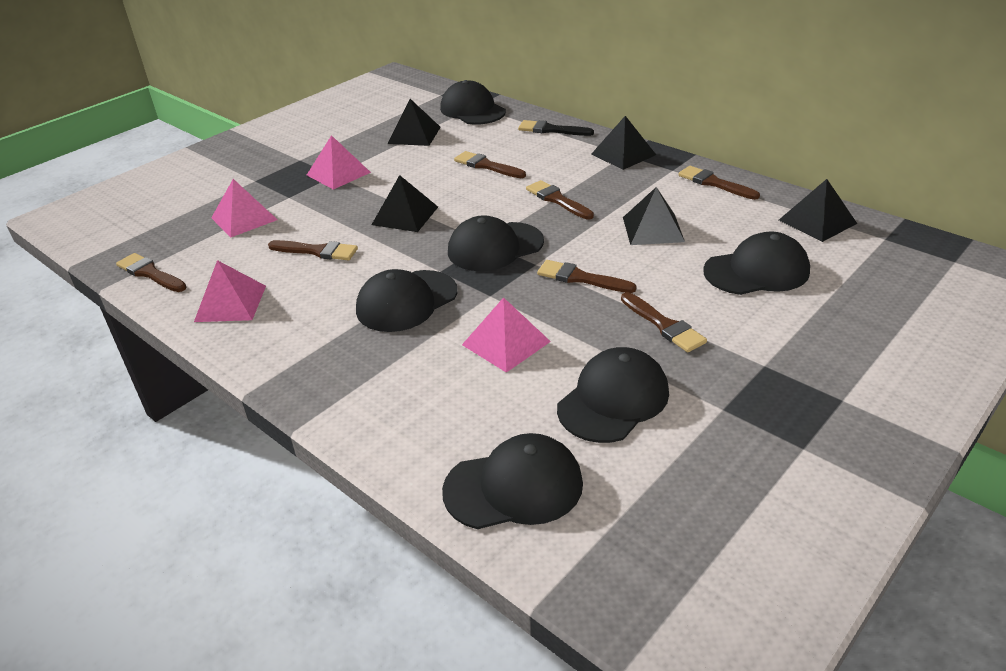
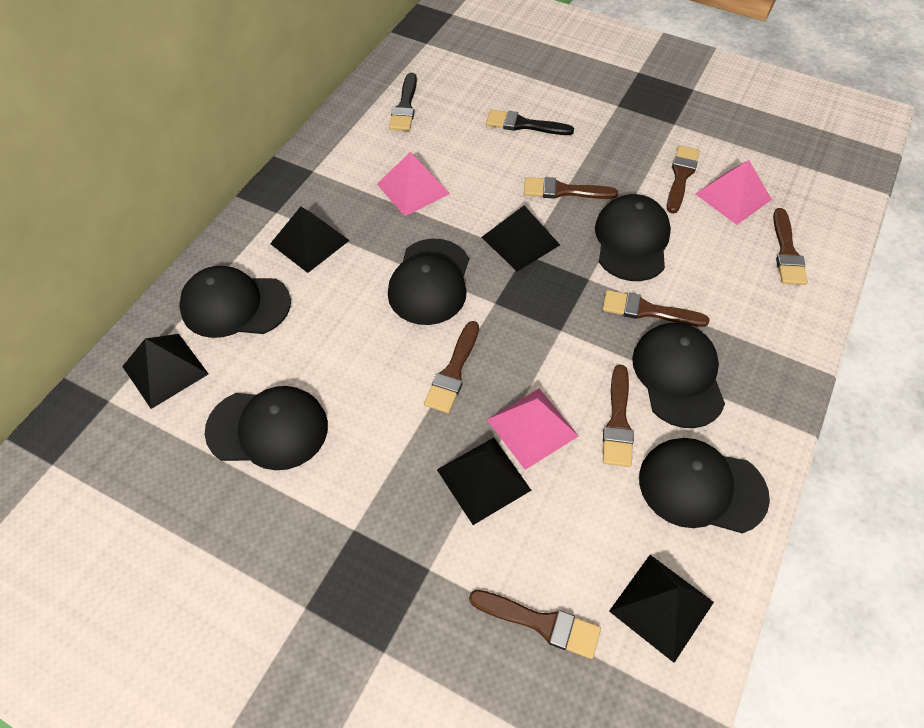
black brush: 1 -> 2
pink pyramid: 4 -> 3

